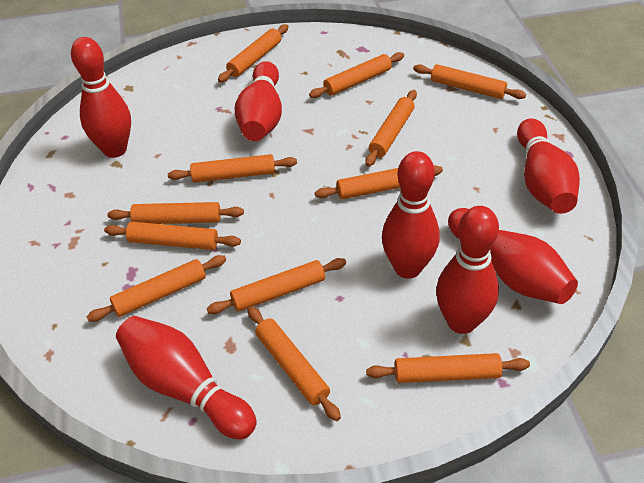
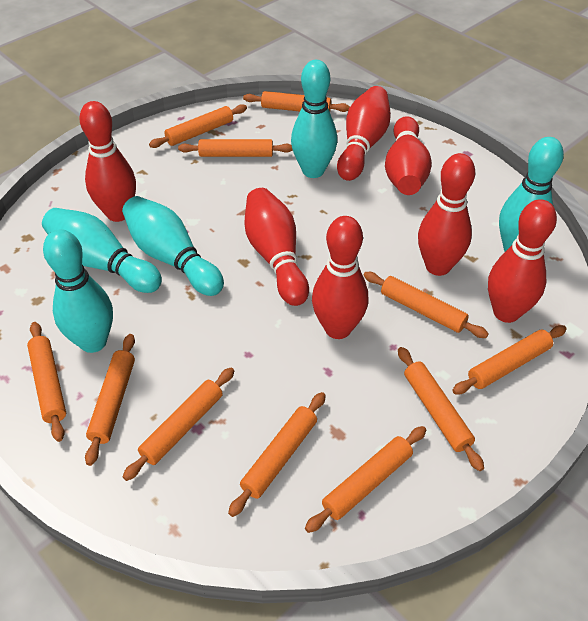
orange rolling pin: 12 -> 11
turquoise bowling pin: 0 -> 5

